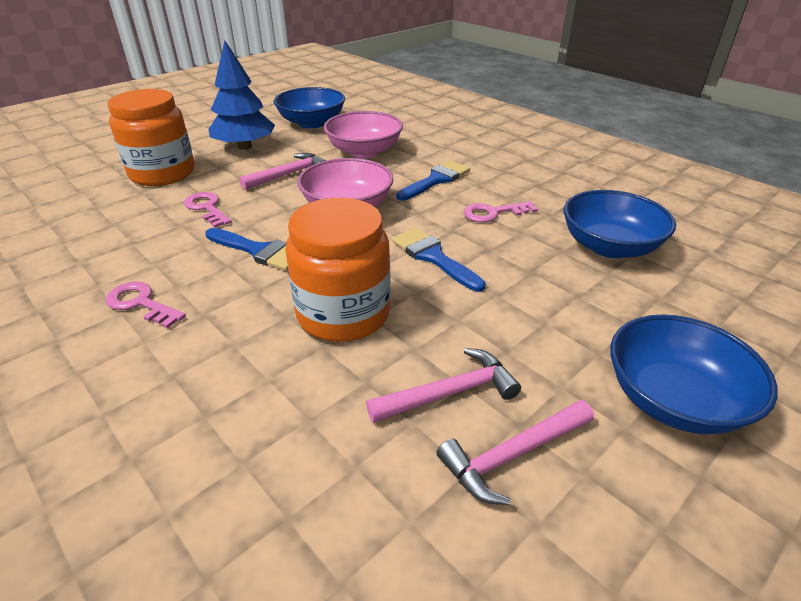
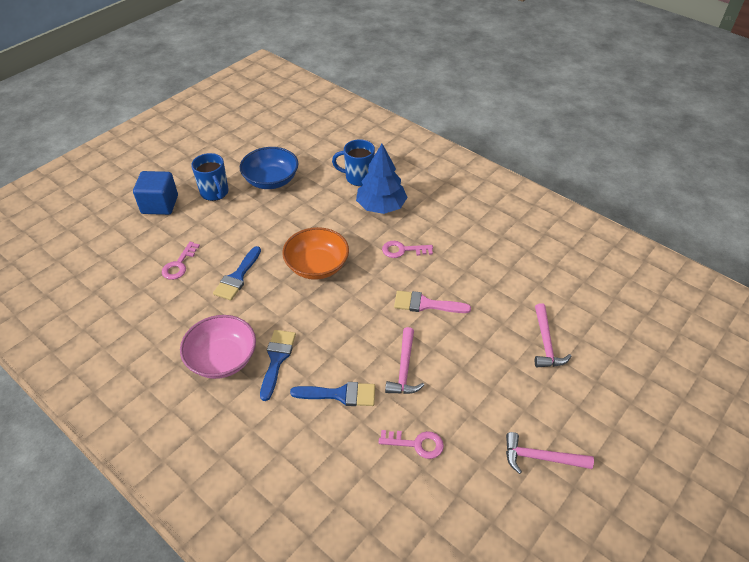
blue bowl: 3 -> 1
blue cube: 0 -> 1
blue mug: 0 -> 2
orange bowl: 0 -> 1
orange jar: 2 -> 0
pink bowl: 2 -> 1
pink brush: 0 -> 1

